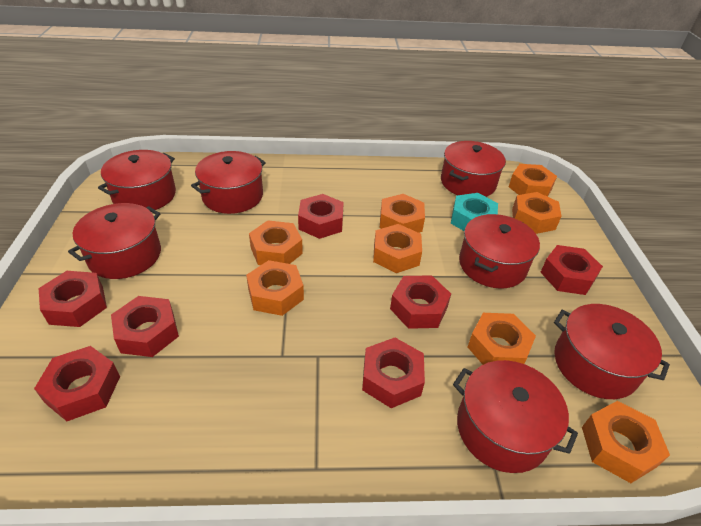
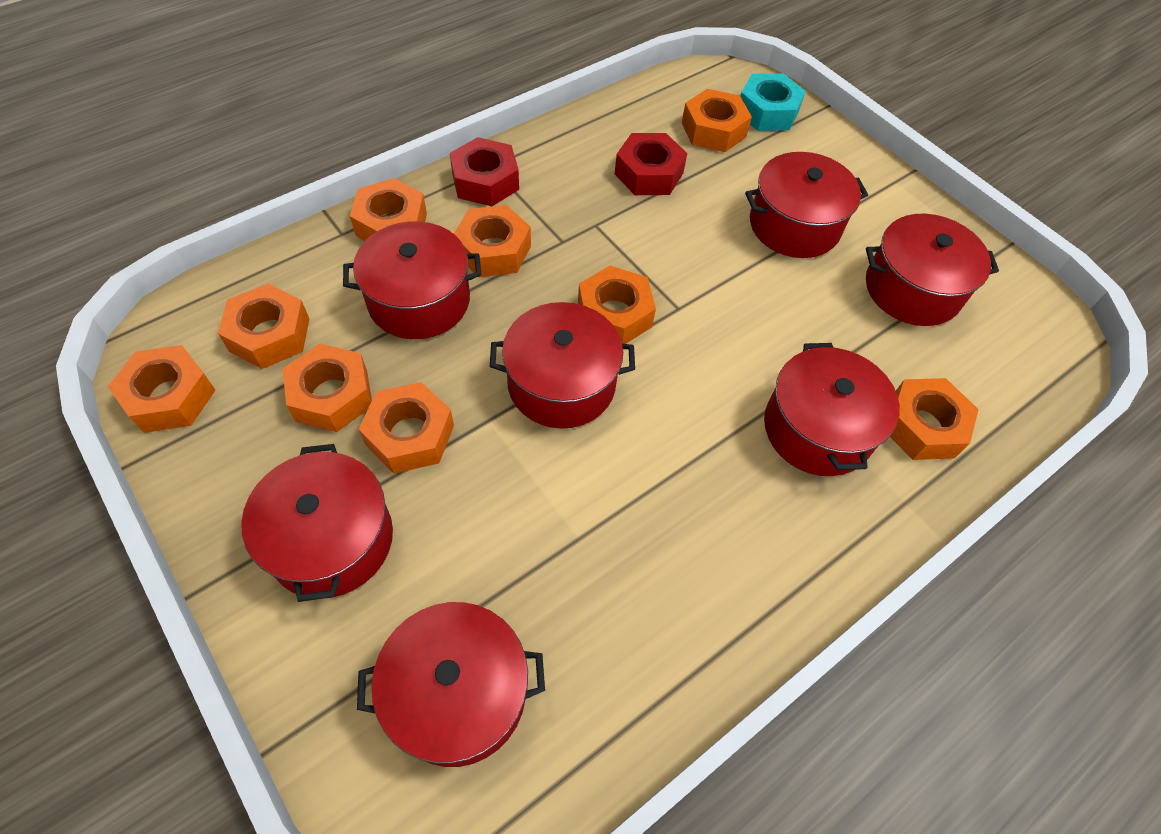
orange nut: 8 -> 9
red nut: 7 -> 2

